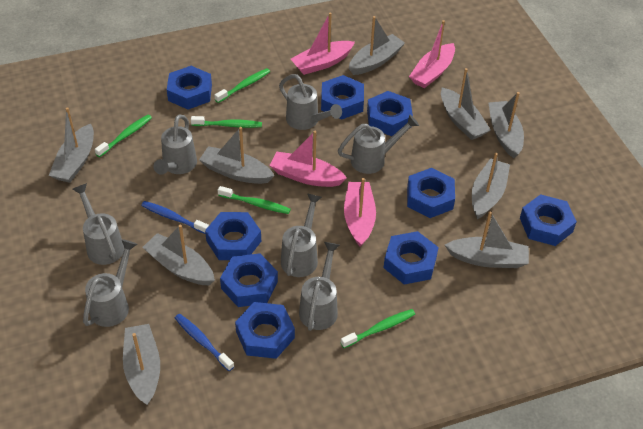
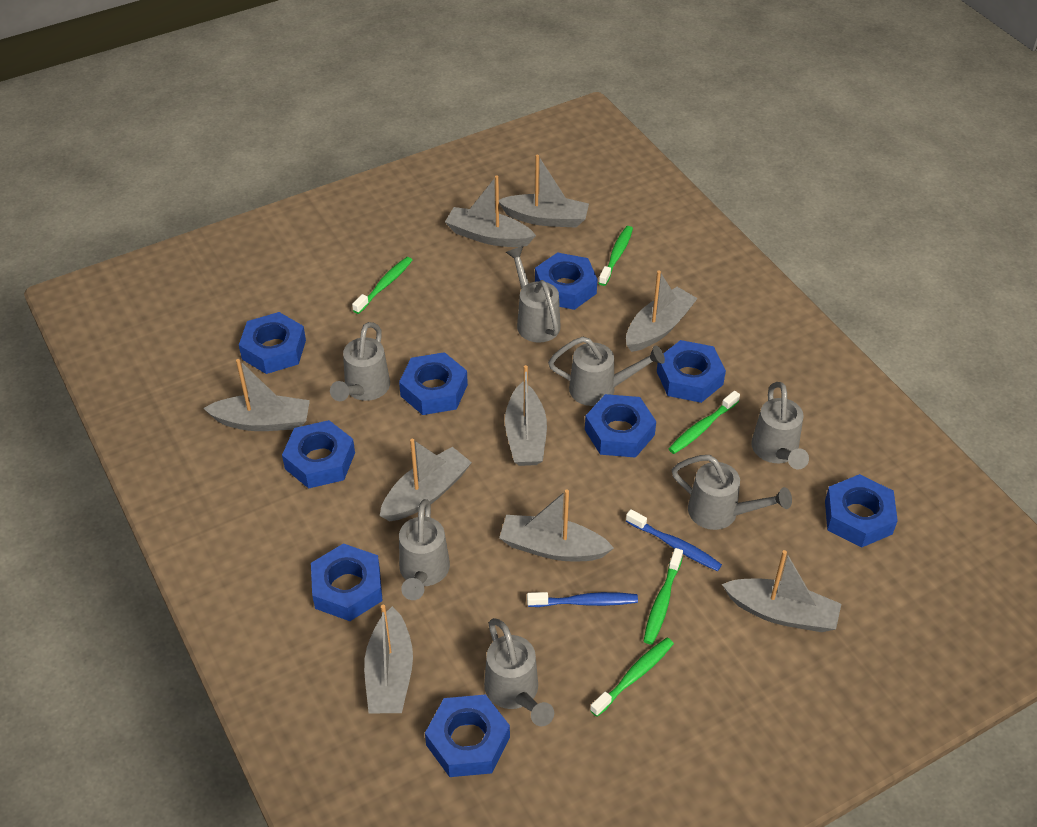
pink boat: 4 -> 0

